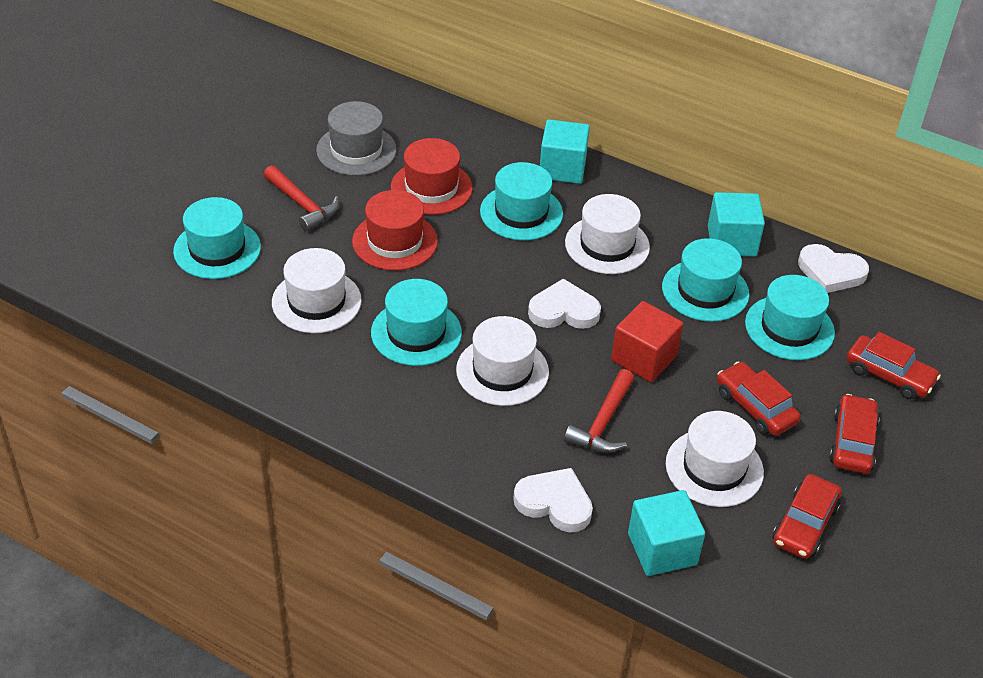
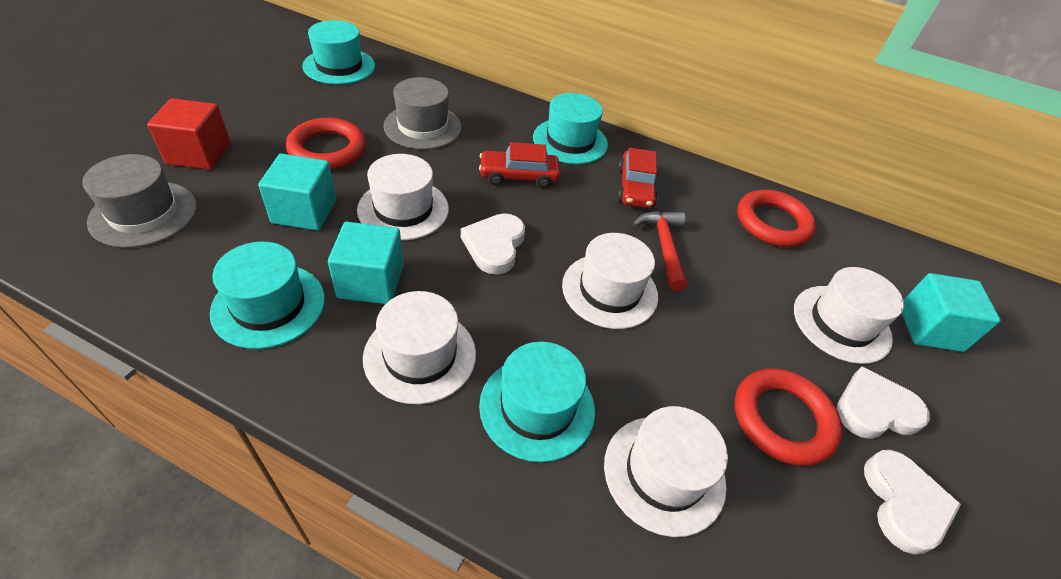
grey hat: 1 -> 2
red car: 4 -> 2
red hammer: 2 -> 1
red hat: 2 -> 0
red ring: 0 -> 3
turquoise hat: 5 -> 4
white hat: 4 -> 5

